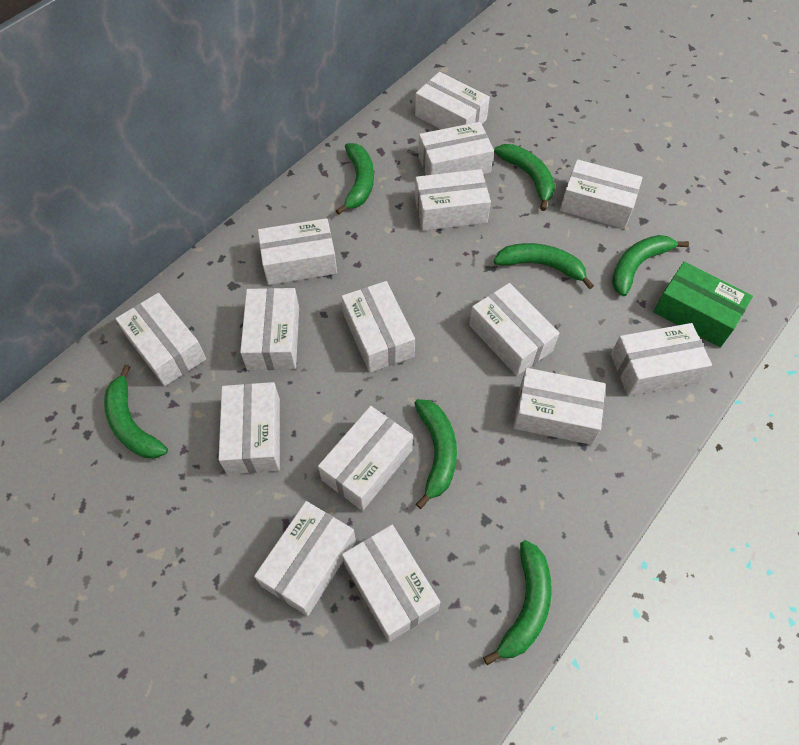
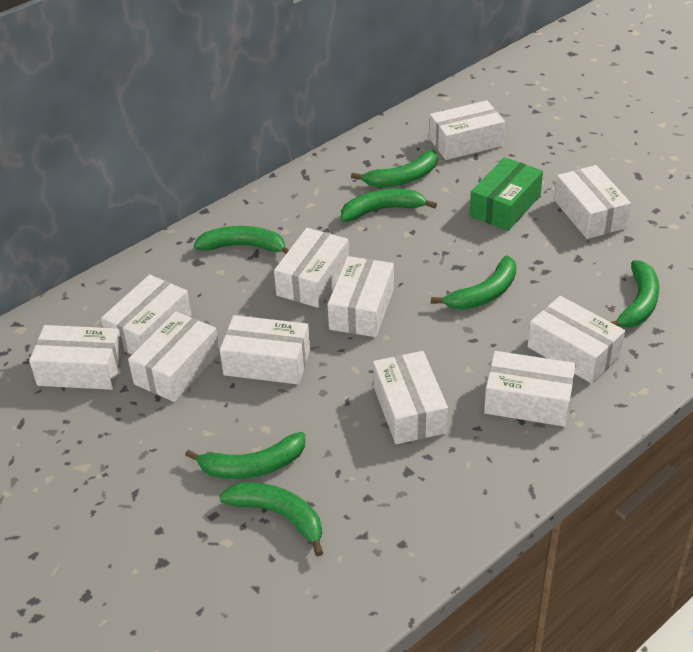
white box: 15 -> 11

